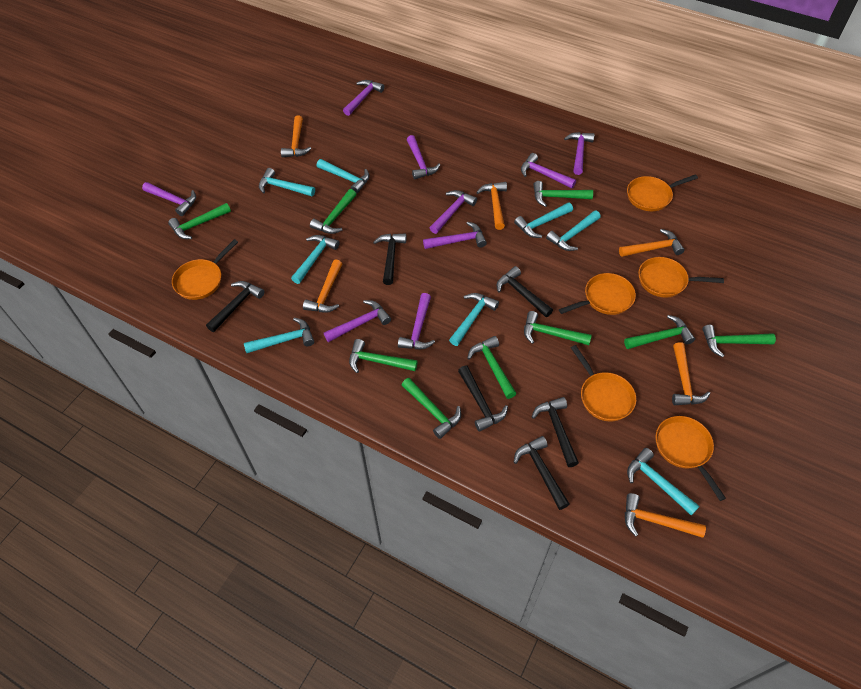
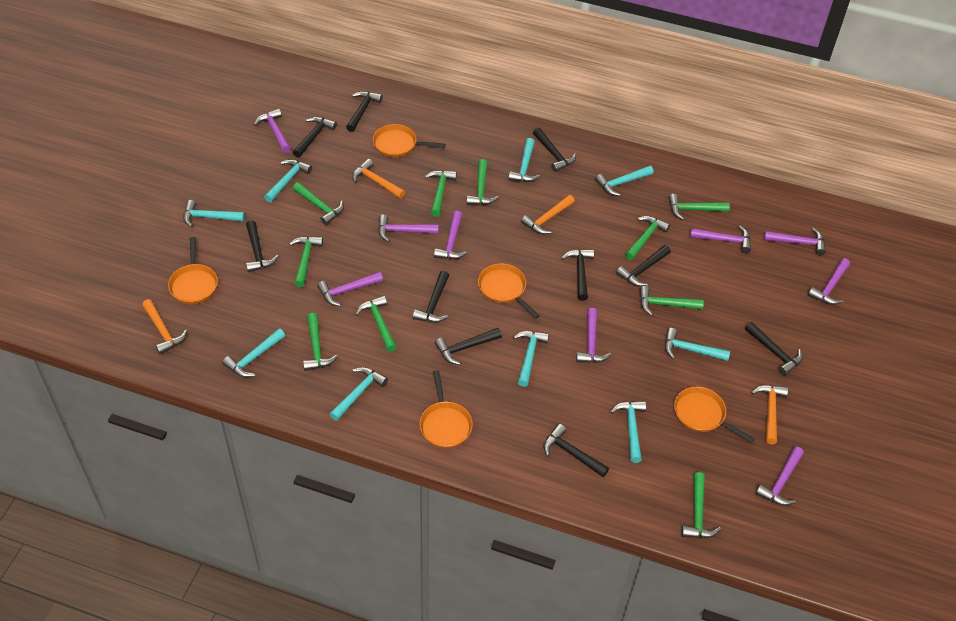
black hammer: 6 -> 10
green hammer: 9 -> 10
orange hammer: 6 -> 4
orange pan: 6 -> 5
turquoise hammer: 8 -> 9

